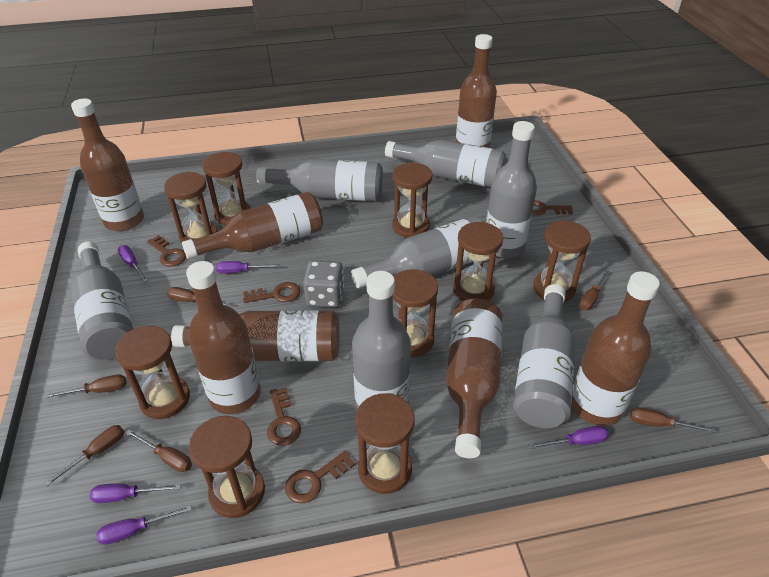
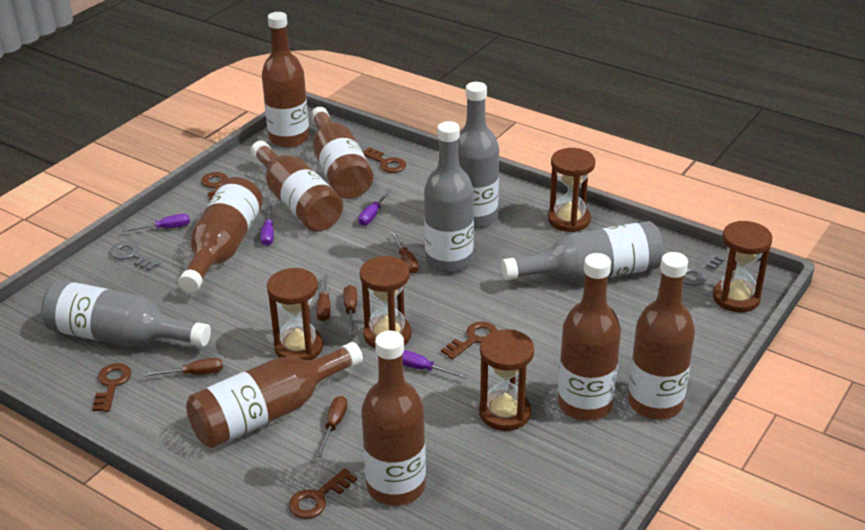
brown bottle: 7 -> 8
brown hourglass: 9 -> 5
brown screwdriver: 6 -> 5
grey bottle: 7 -> 4
grey dice: 1 -> 0
grey key: 0 -> 2
purple screwdriver: 5 -> 4

